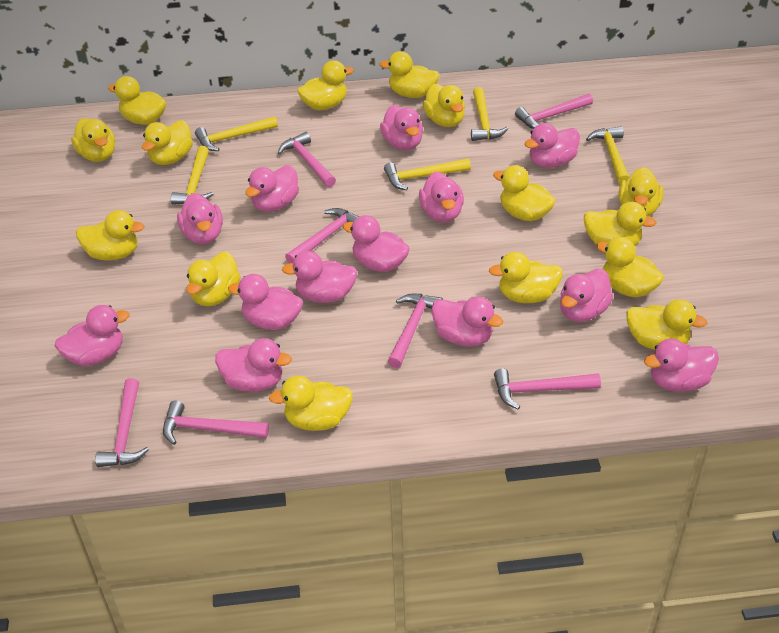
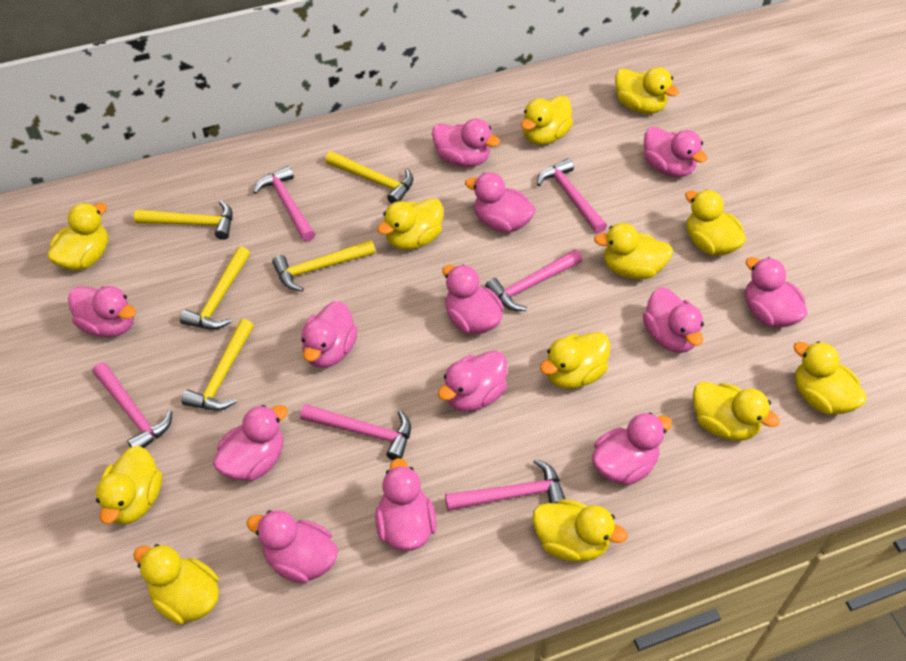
pink hammer: 7 -> 6
yellow duck: 15 -> 12

